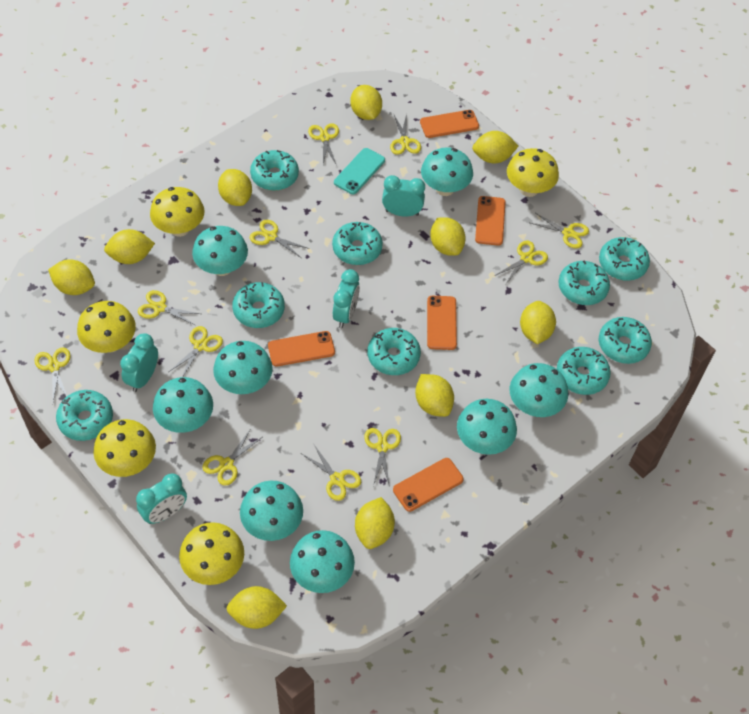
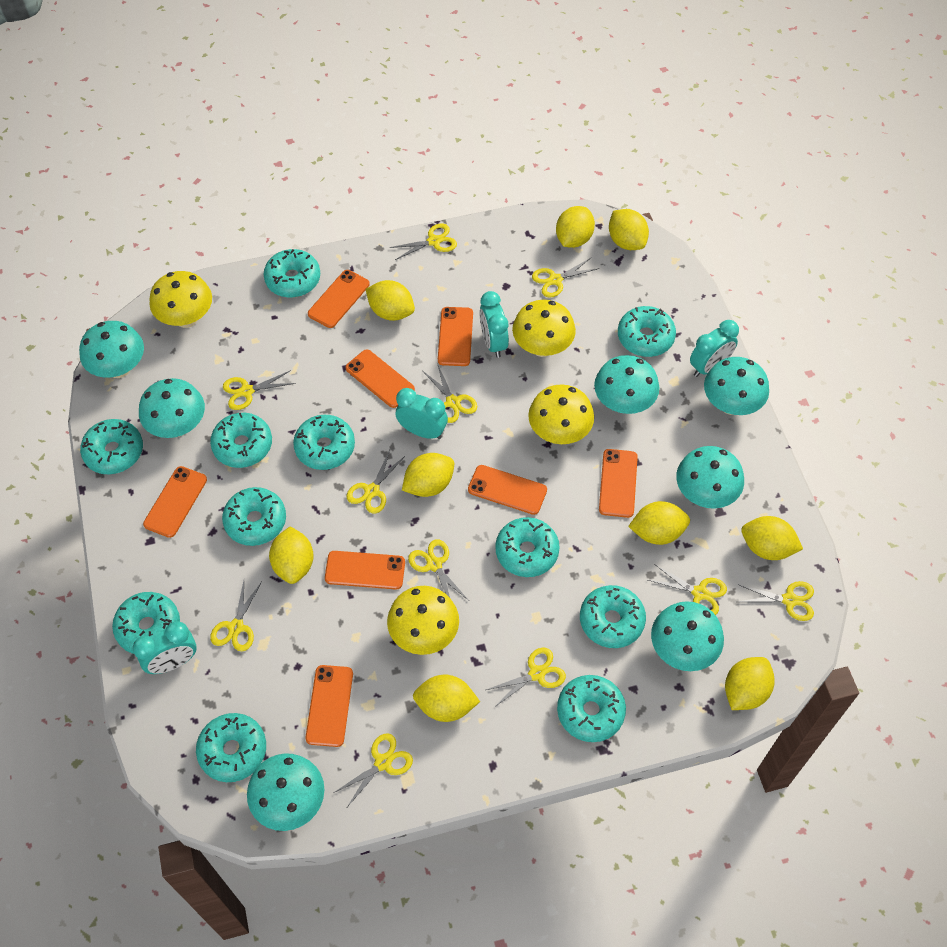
orange phone: 5 -> 8
turquoise donut: 9 -> 11
turquoise mushroom: 8 -> 7
turquoise phone: 1 -> 0
yellow lemon: 10 -> 9
yellow mushroom: 5 -> 4

